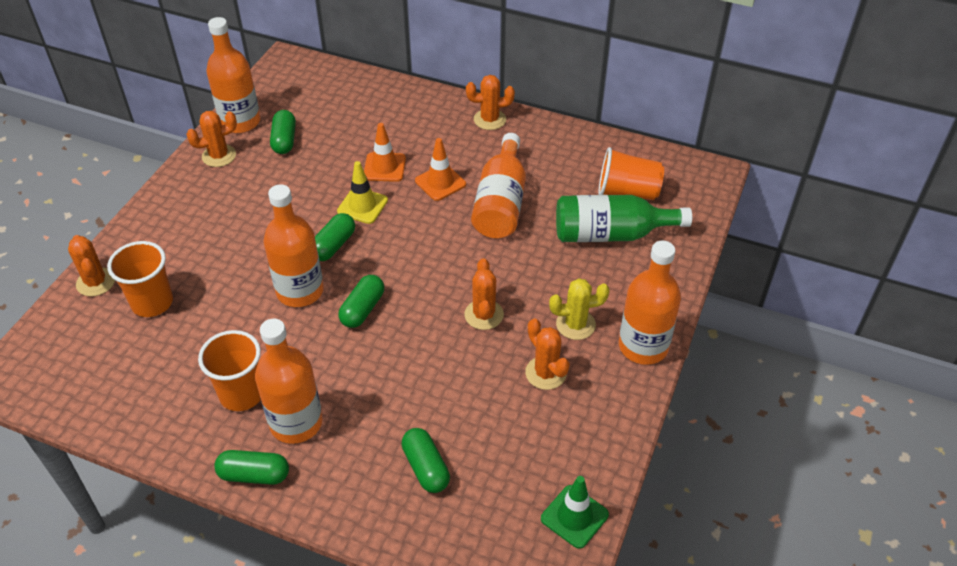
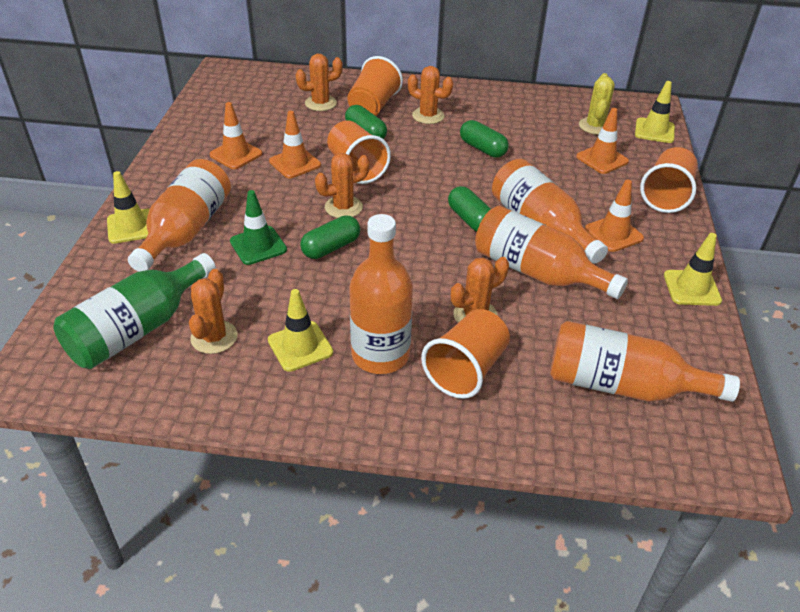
green capsule: 5 -> 4
orange cup: 3 -> 4
orange traffic cone: 2 -> 4
yellow traffic cone: 1 -> 4

